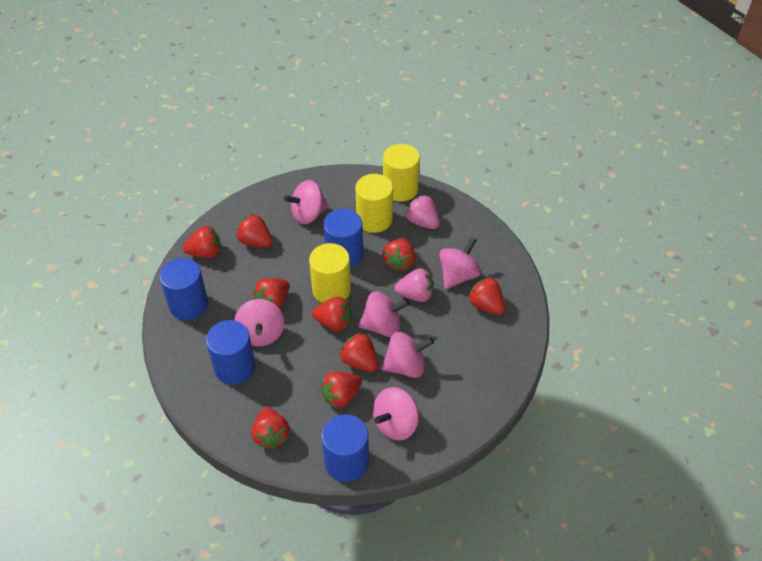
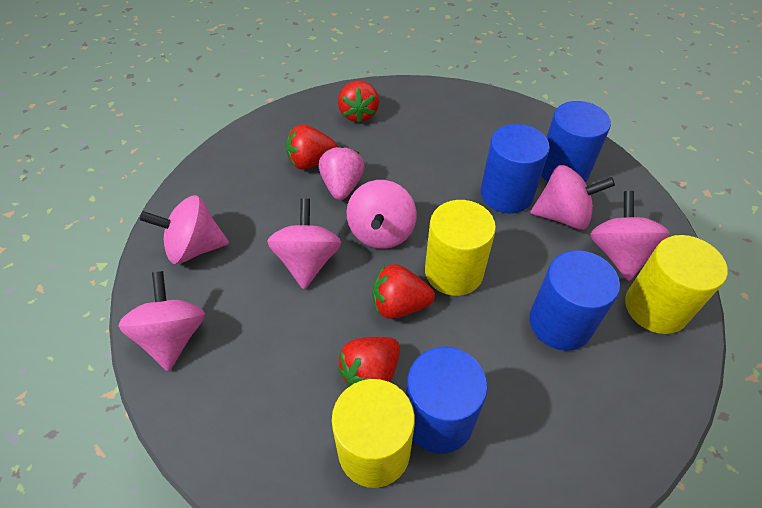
pink strawberry: 2 -> 1
red strawberry: 9 -> 4

